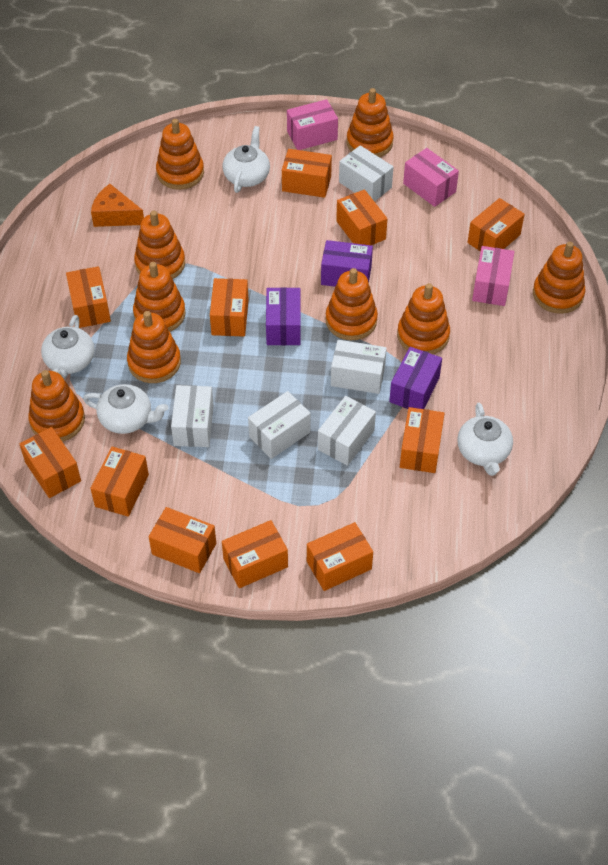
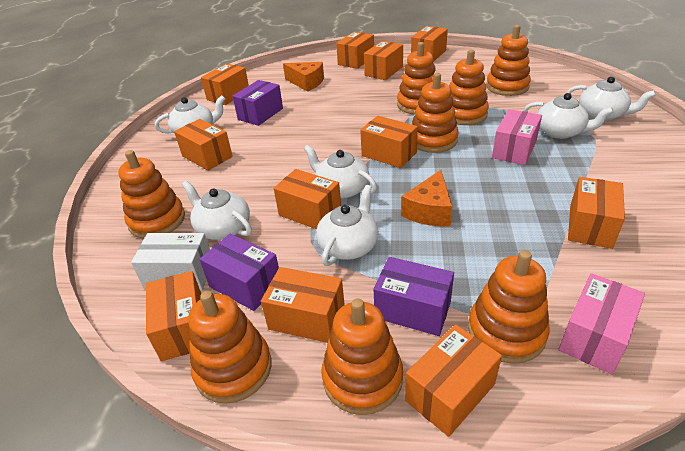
orange cheese: 1 -> 2
orange stacking toy: 9 -> 8
pink box: 3 -> 2
white box: 5 -> 1
white teapot: 4 -> 6

